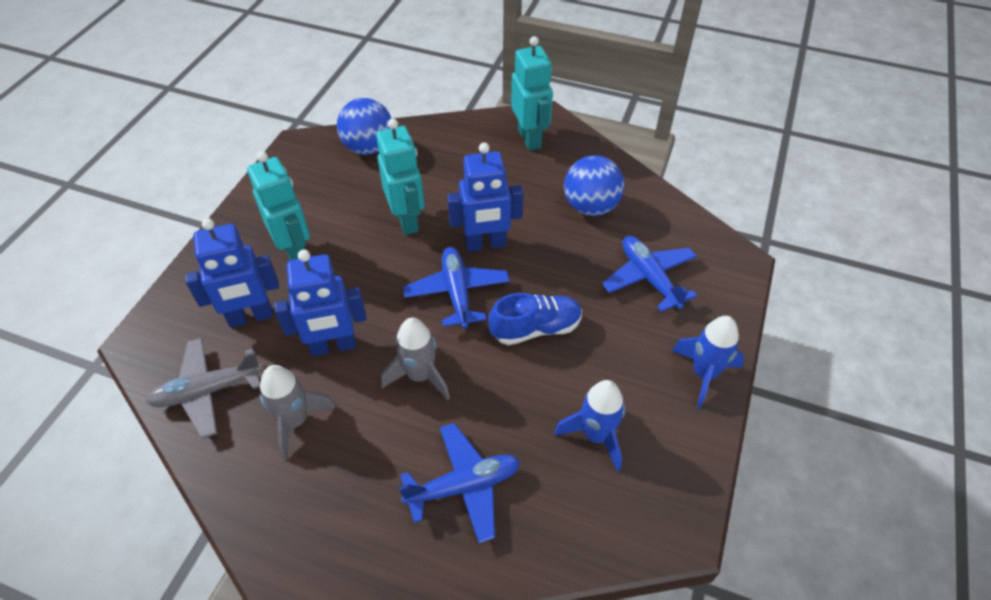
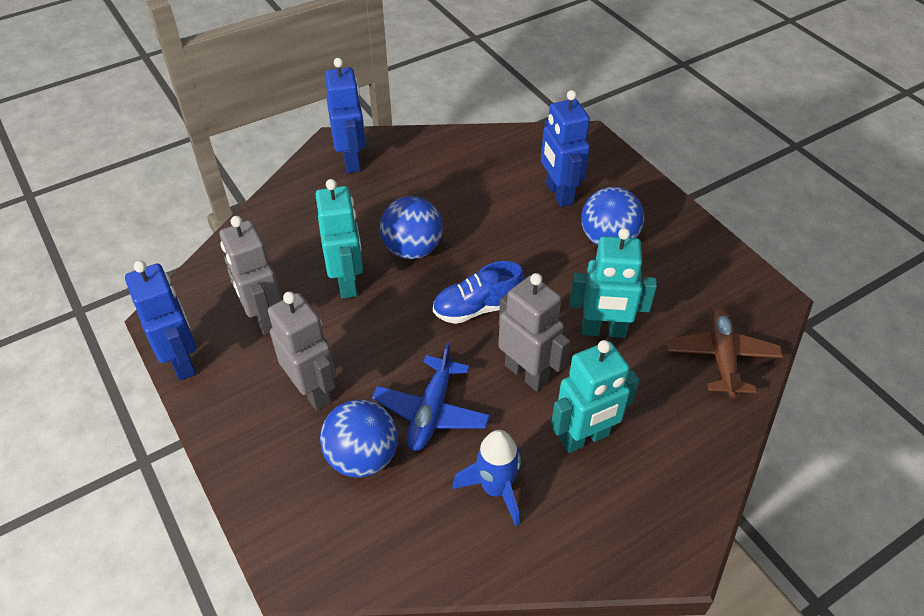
blue ball: 2 -> 3
blue plane: 3 -> 1
blue rocket: 2 -> 1
brown plane: 0 -> 1
grey plane: 1 -> 0
grey robot: 0 -> 3
grey rocket: 2 -> 0

